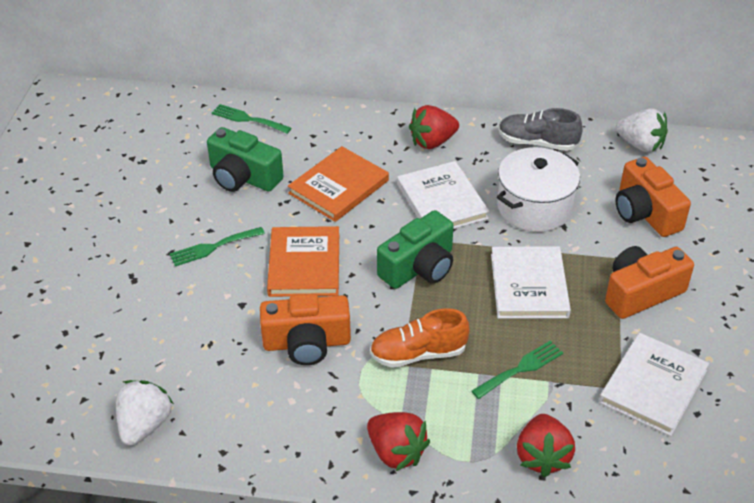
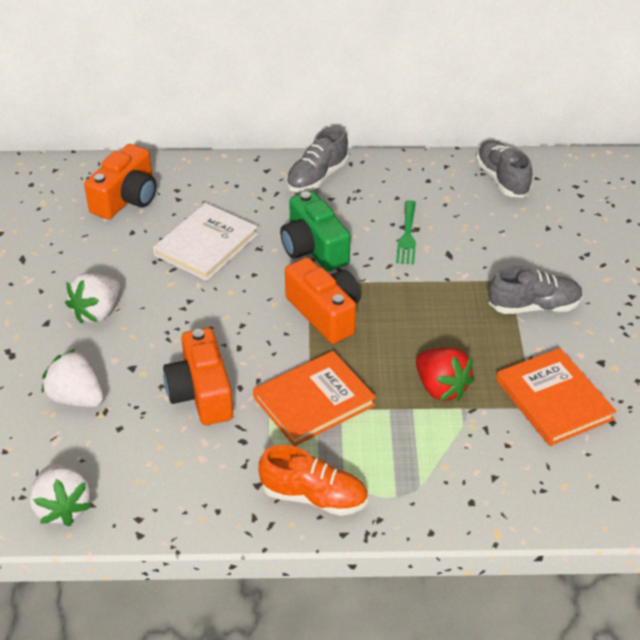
green camera: 2 -> 1
green fork: 3 -> 1
grey shoe: 1 -> 3
red strawberry: 3 -> 1
white book: 3 -> 1
white pot: 1 -> 0
white strawberry: 2 -> 3

